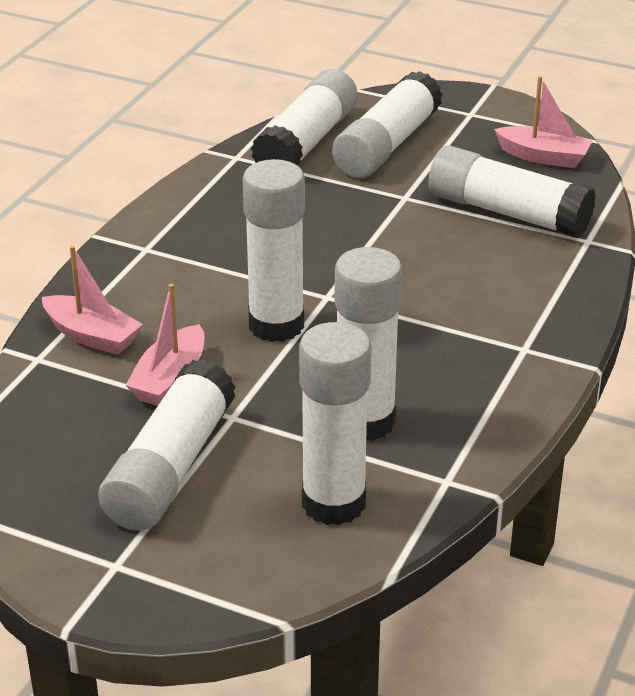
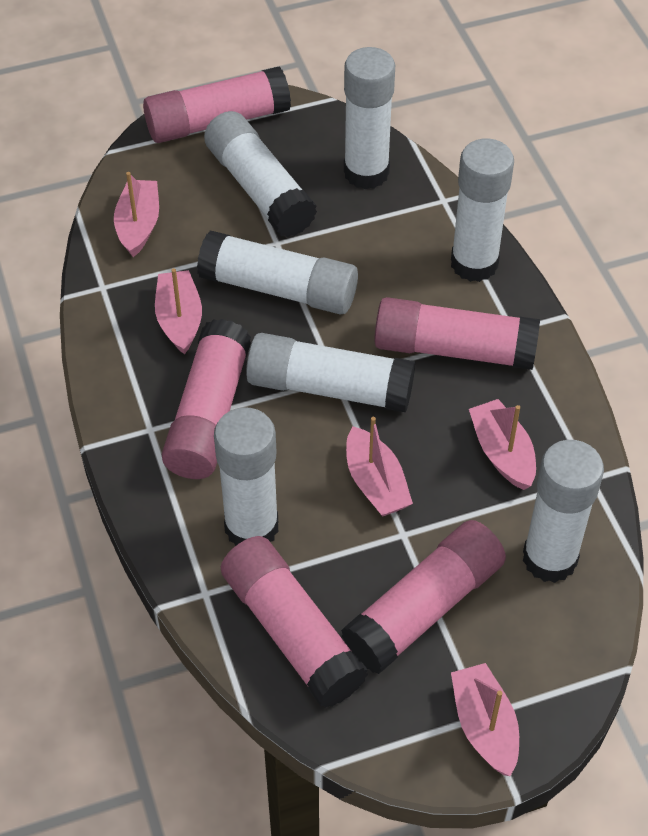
pink boat: 3 -> 5
pink glue stick: 0 -> 5

